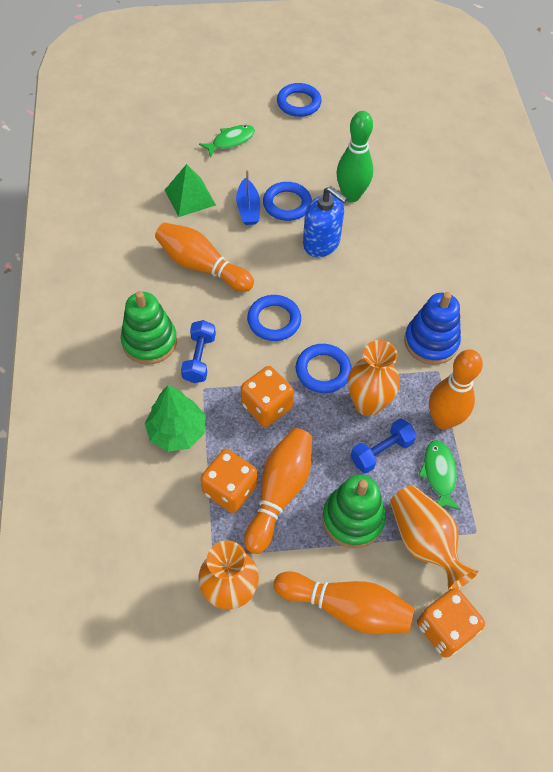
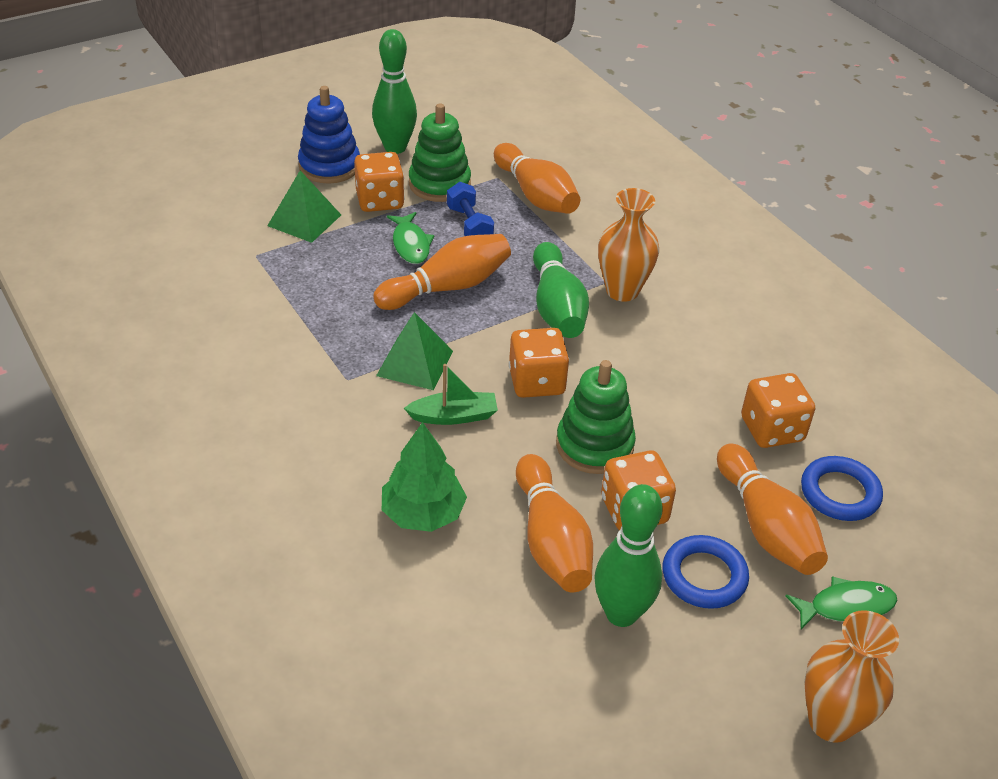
blue boat: 1 -> 0
blue dumbbell: 2 -> 1
blue ring: 4 -> 2
blue soap dispenser: 1 -> 0
green boat: 0 -> 1
green bowling pin: 1 -> 3
green pyramid: 1 -> 2
orange dice: 3 -> 4
orange vase: 3 -> 2

